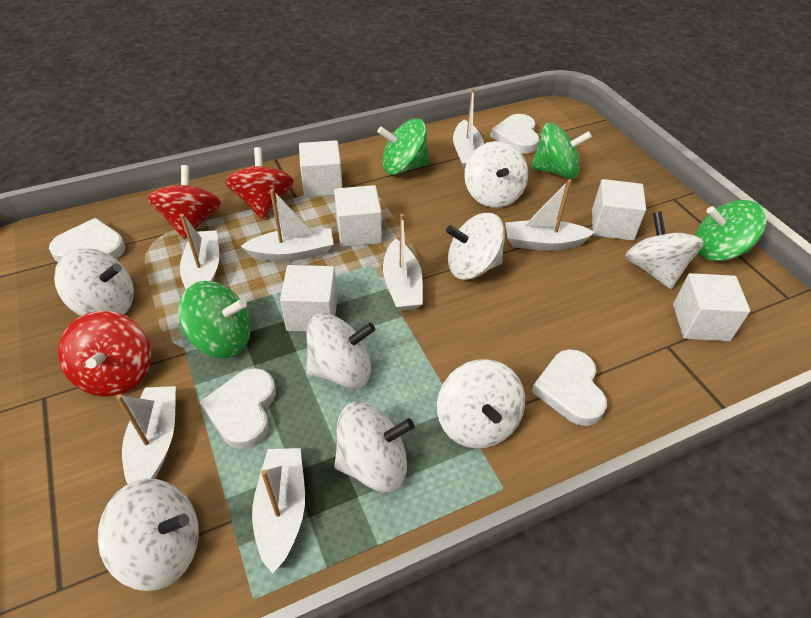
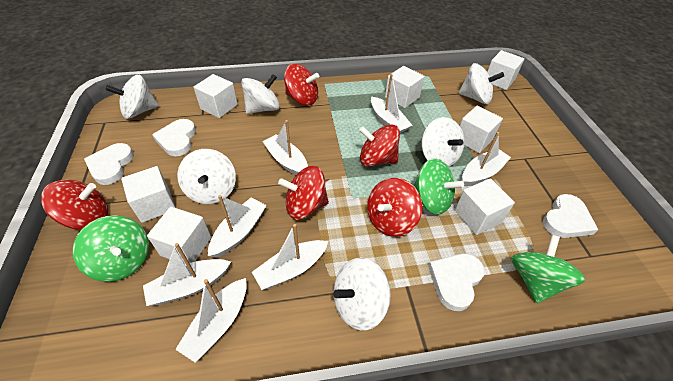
green spinning top: 4 -> 3
red spinning top: 3 -> 5
white cube: 5 -> 7
white spinning top: 8 -> 6

